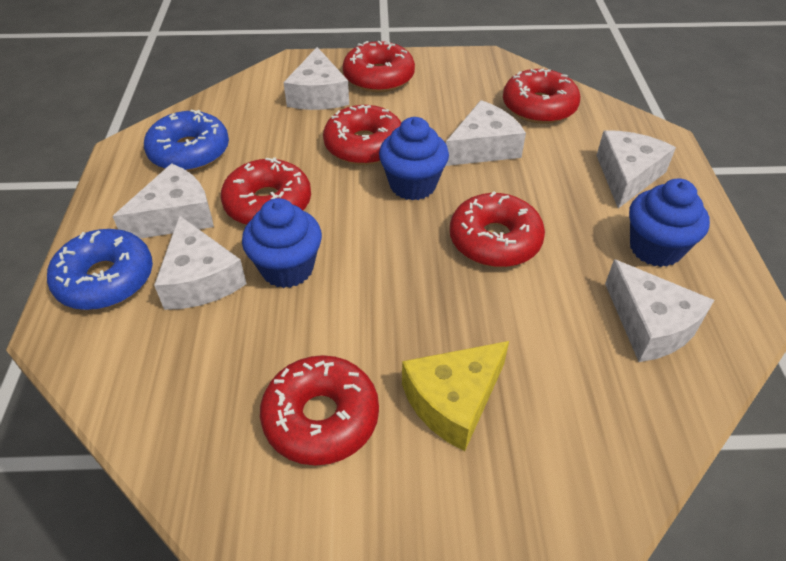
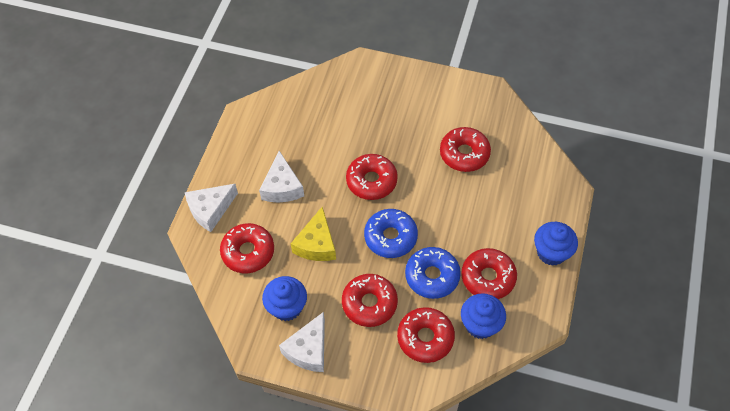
white cheese: 6 -> 3

